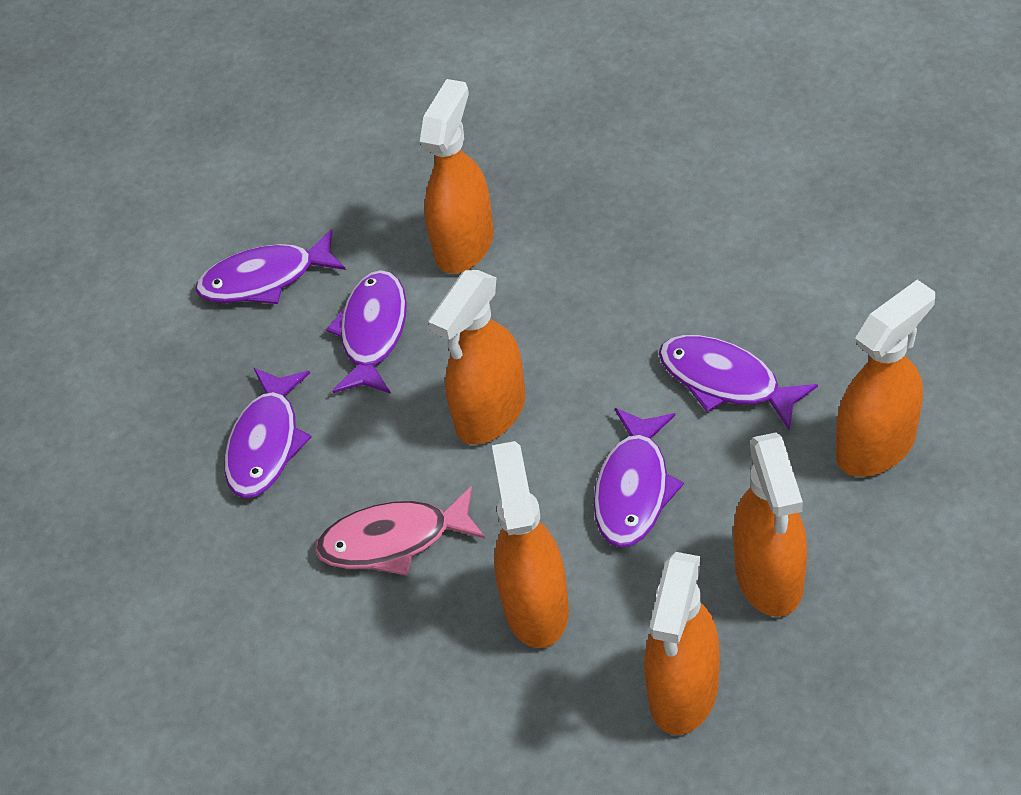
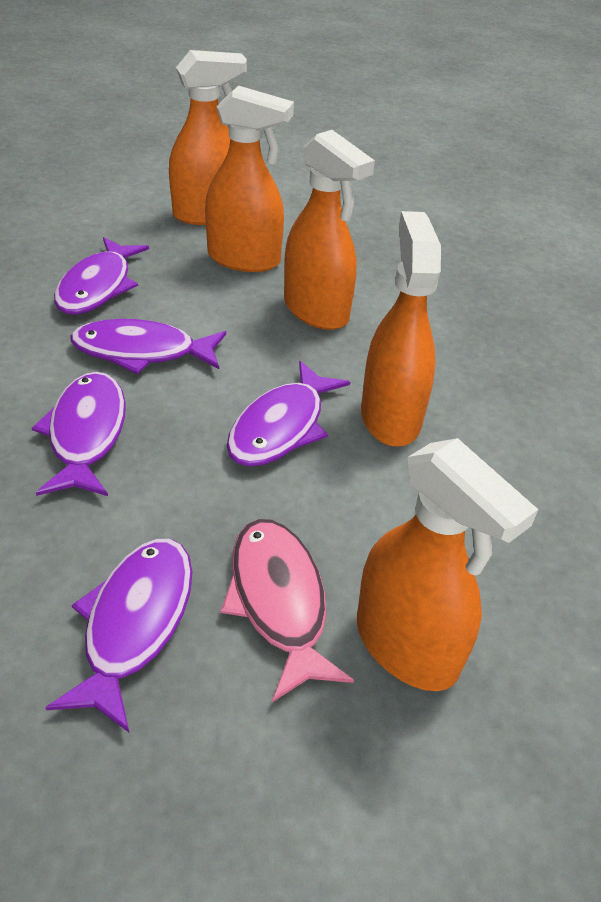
orange spray bottle: 6 -> 5

